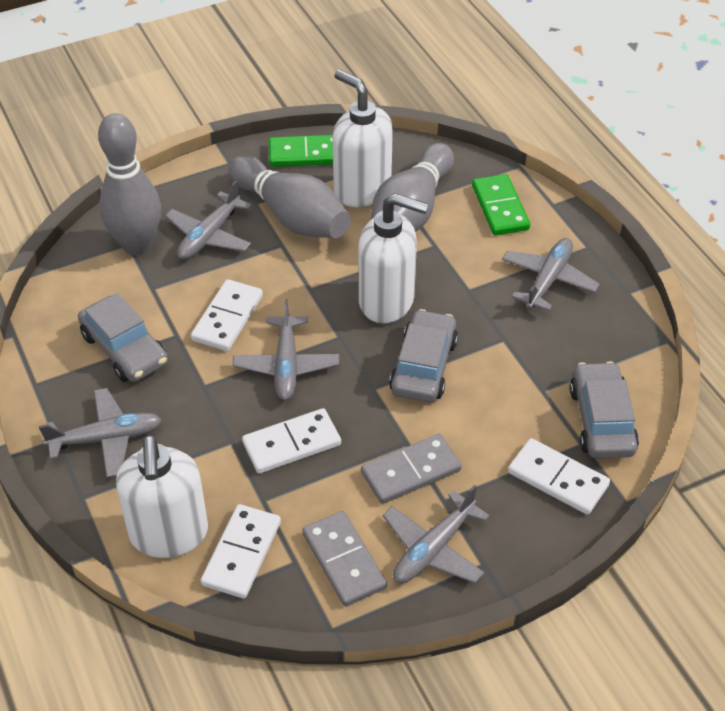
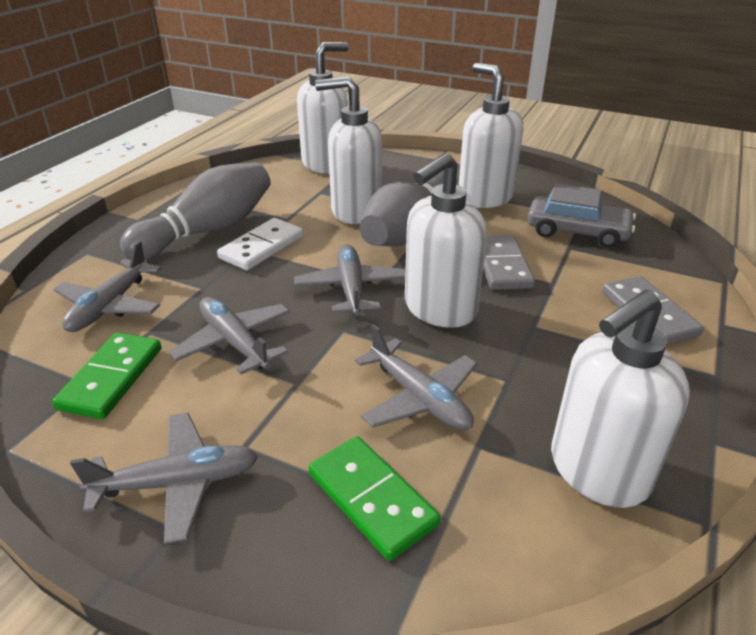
grey bowling pin: 3 -> 2
grey car: 3 -> 1
white domino: 4 -> 1
white soap dispenser: 3 -> 5

